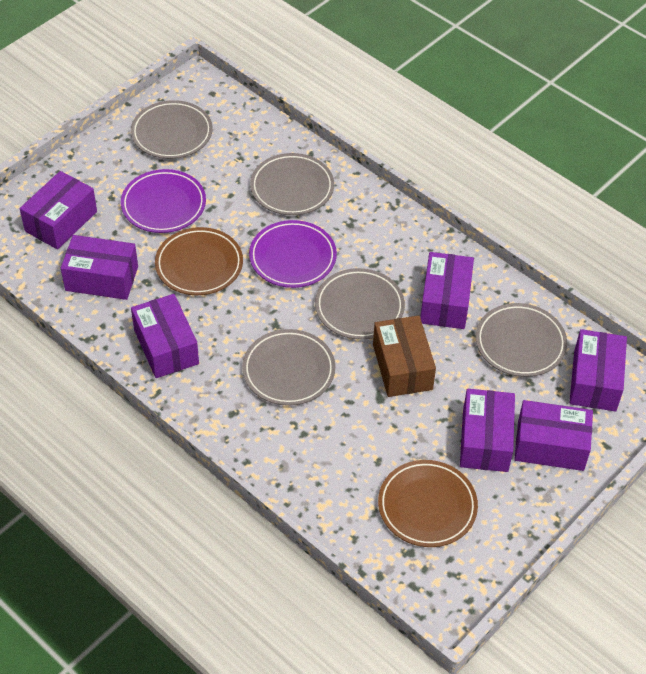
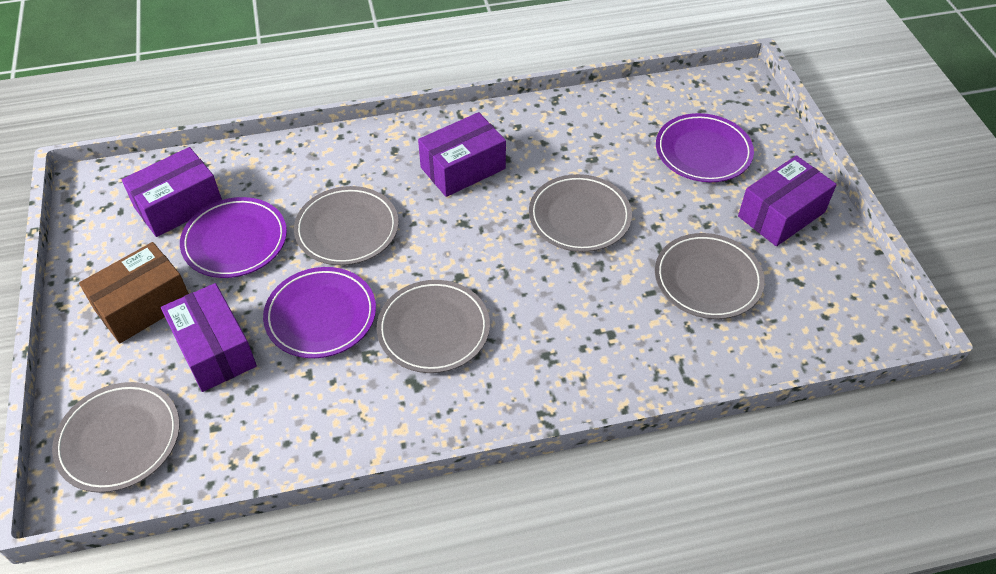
brown plate: 2 -> 0
purple box: 7 -> 4
purple plate: 2 -> 3

